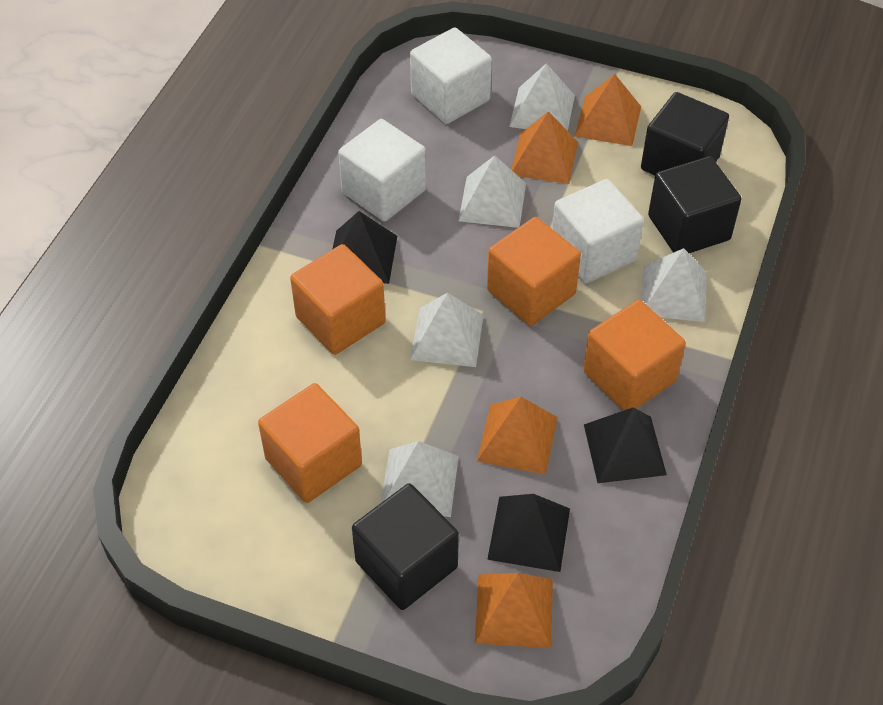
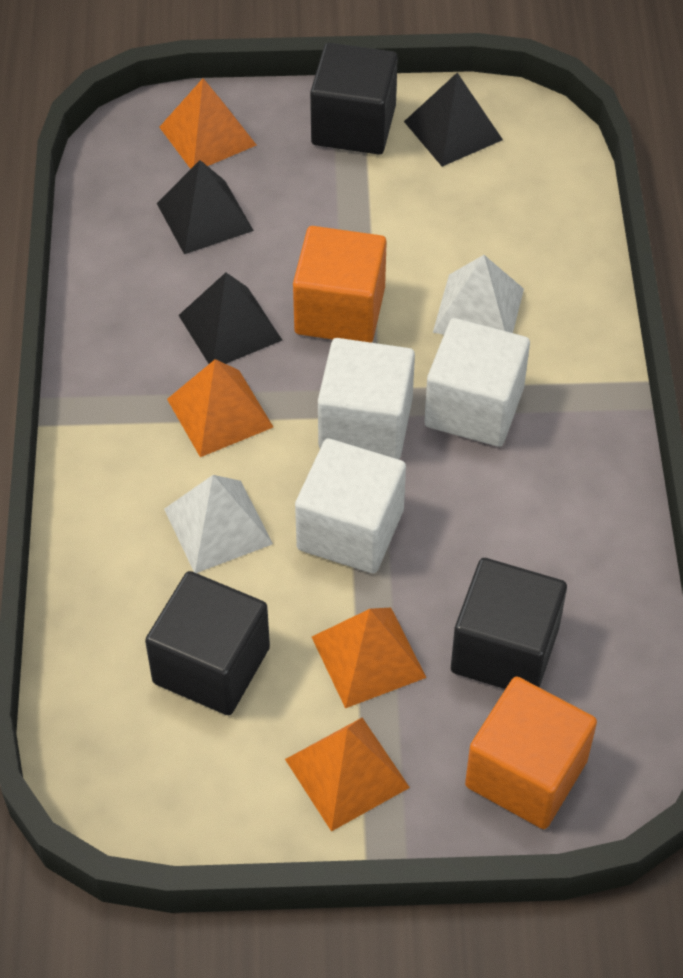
orange cube: 4 -> 2
white pyramid: 5 -> 2

